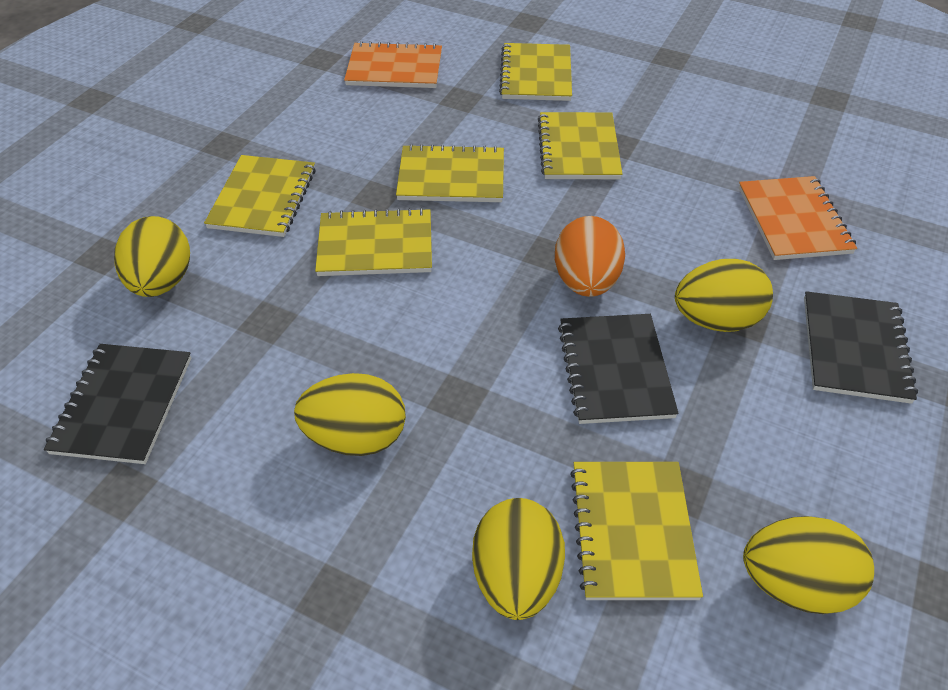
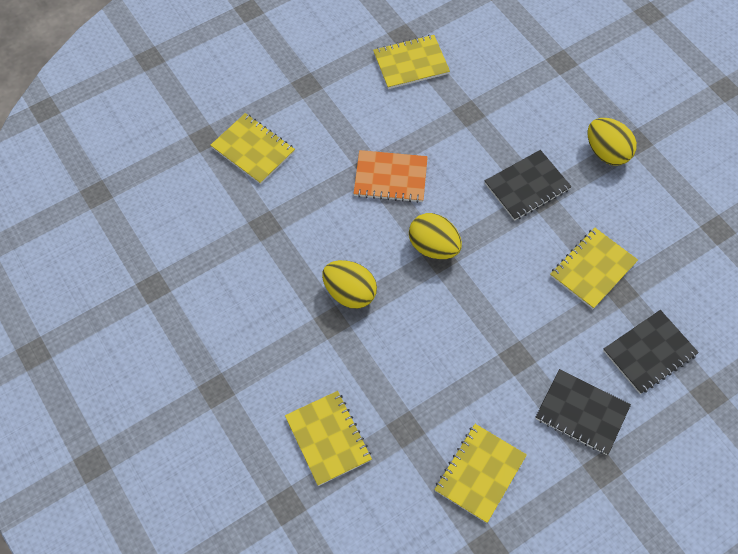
orange egg: 1 -> 0
orange notebook: 2 -> 1
yellow egg: 5 -> 3
yellow notebook: 6 -> 5

